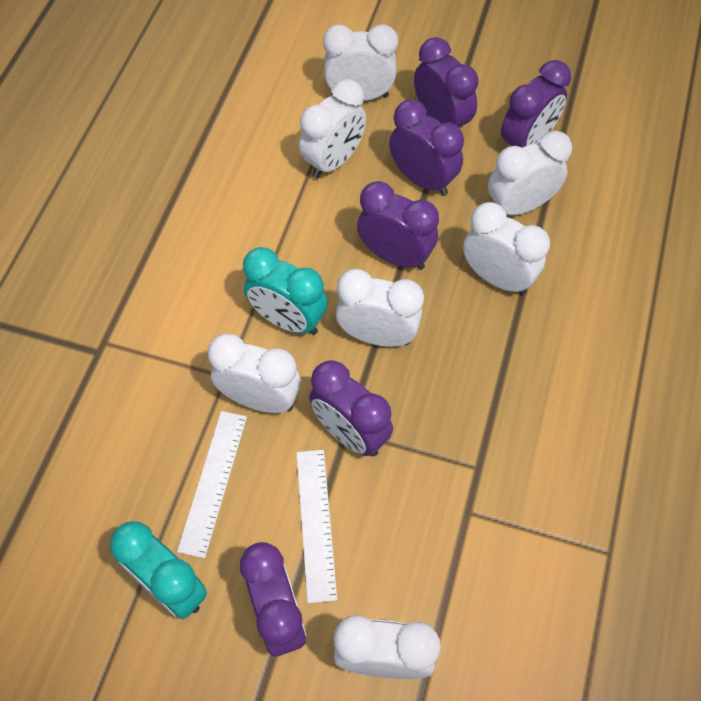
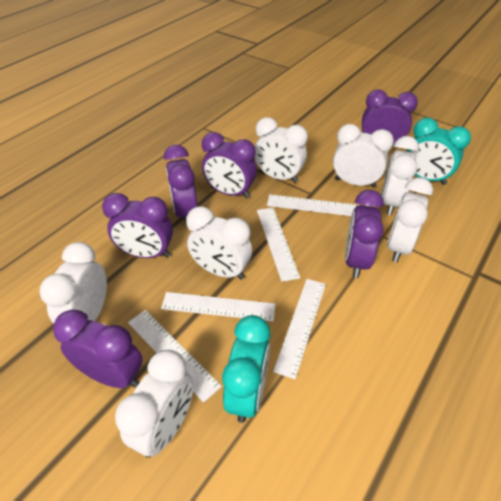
white ruler: 2 -> 5

